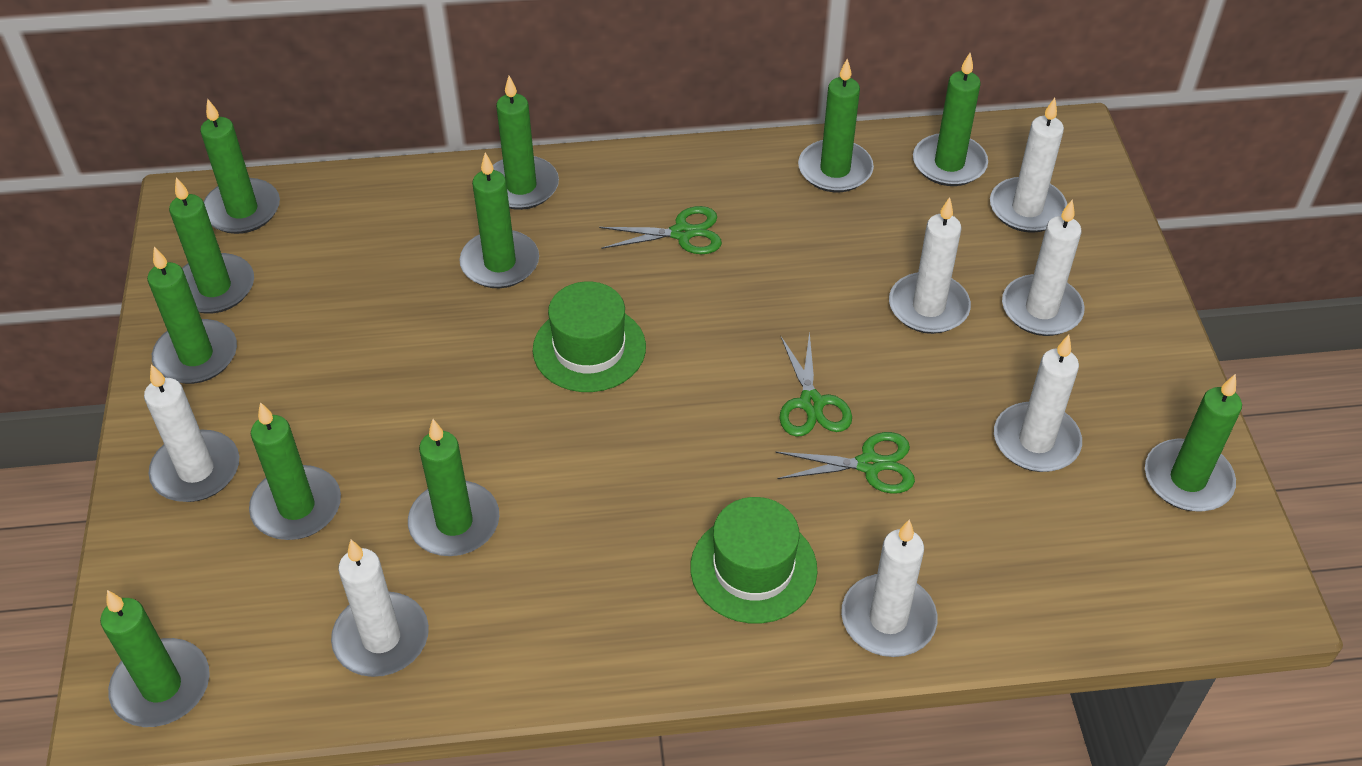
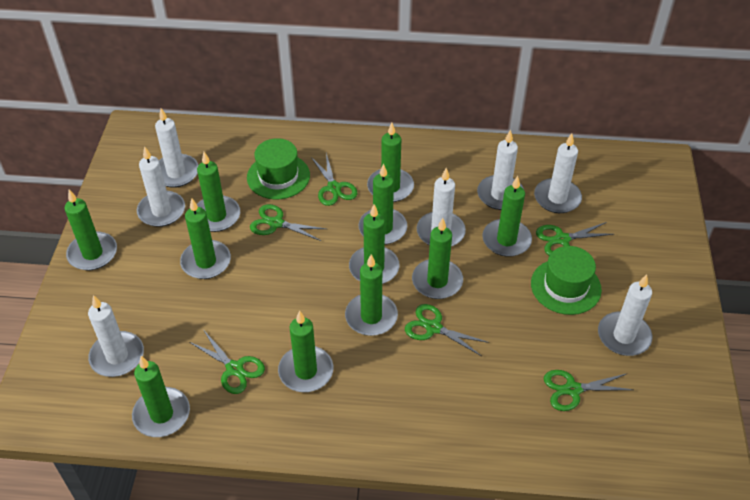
green scissors: 3 -> 6

